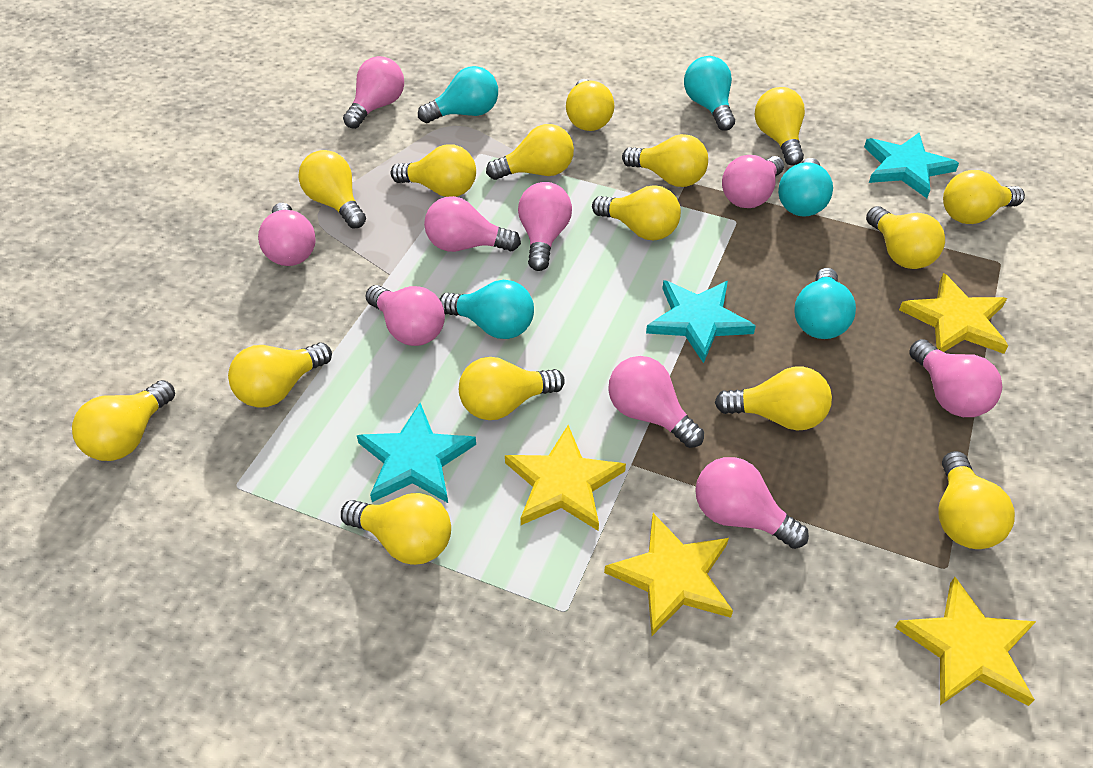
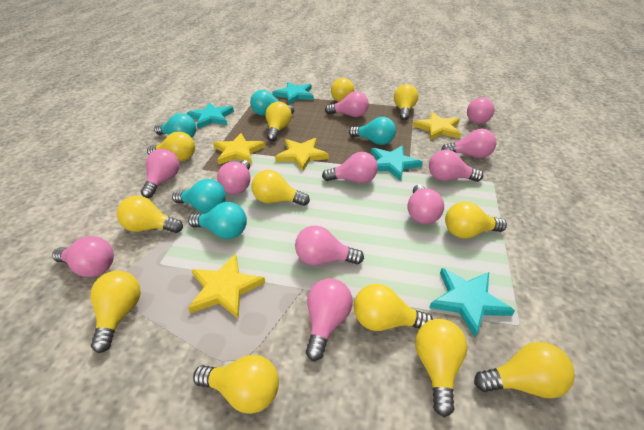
pink light bulb: 9 -> 11
turquoise star: 3 -> 4
yellow light bulb: 15 -> 12

